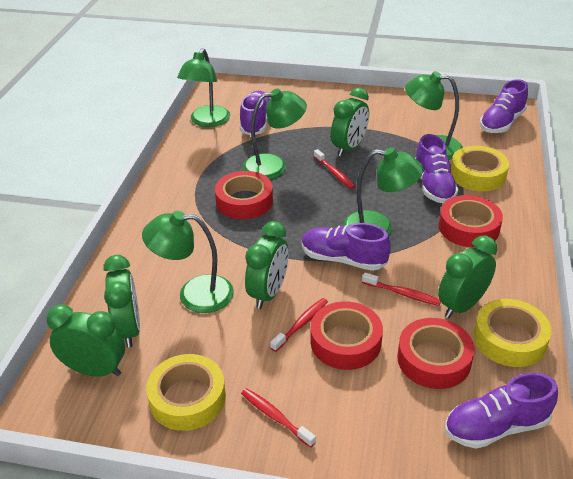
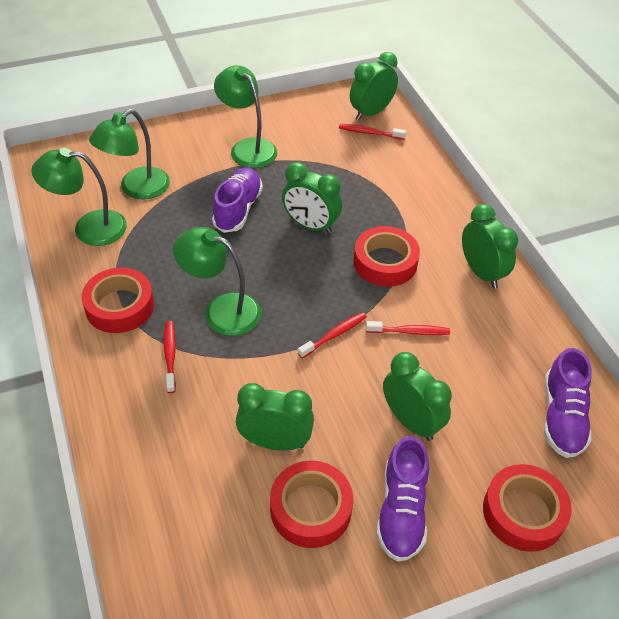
green lamp: 5 -> 4
purple shoe: 5 -> 3
yellow tape: 3 -> 0

